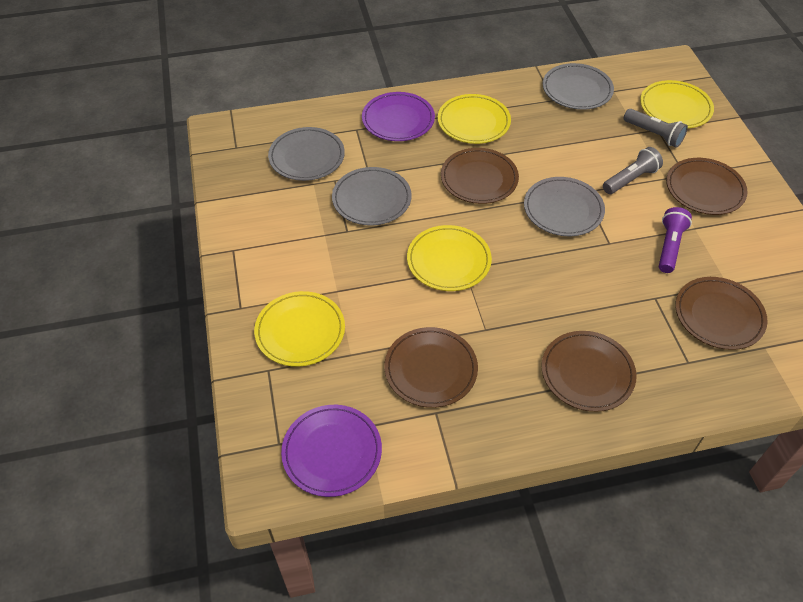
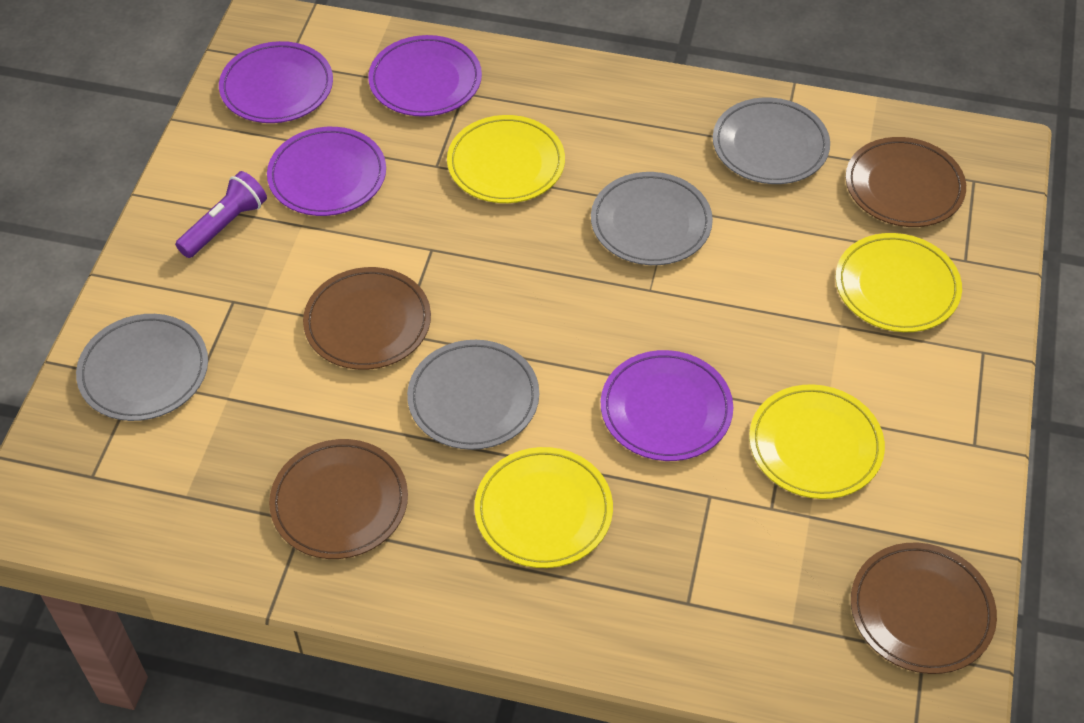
brown plate: 5 -> 4
grey flashlight: 2 -> 0
purple plate: 2 -> 4

